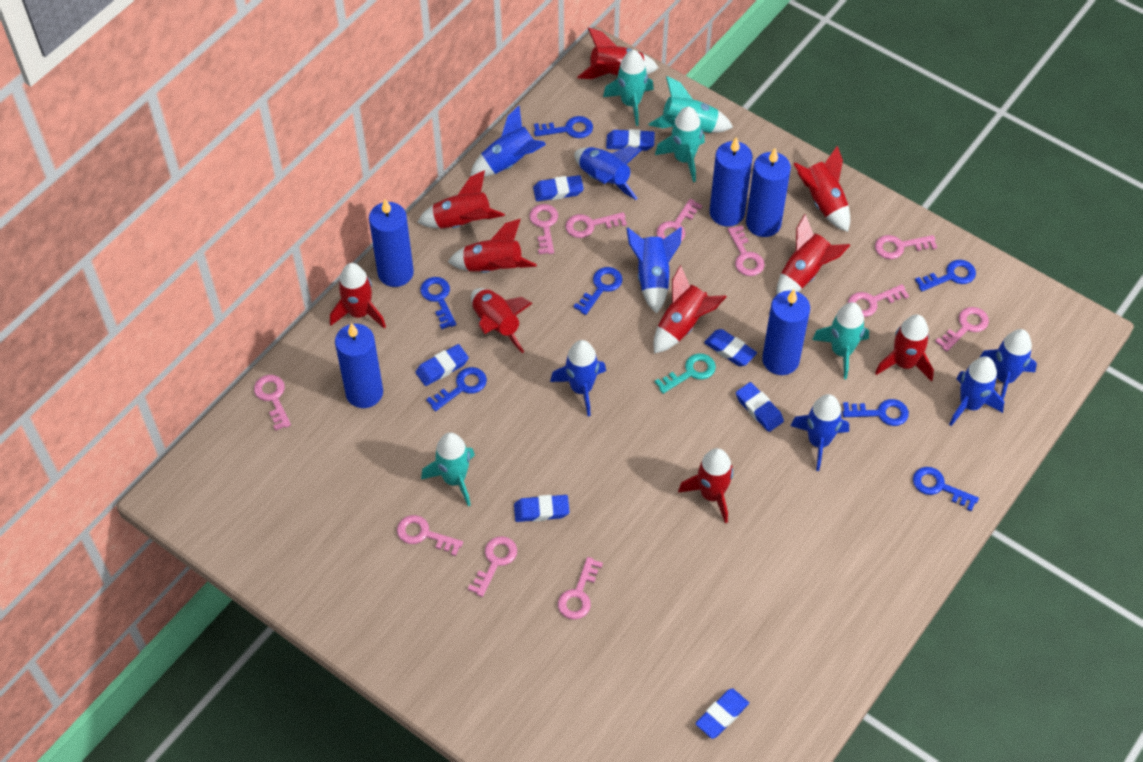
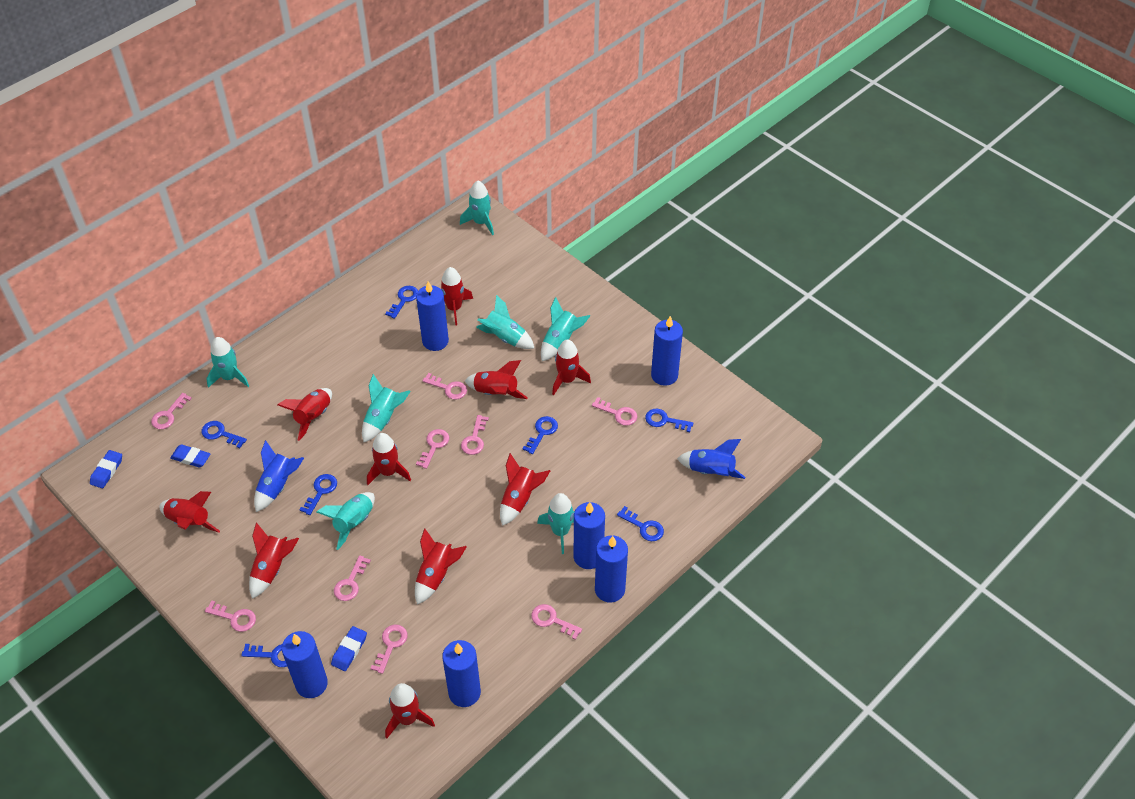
blue candle: 5 -> 6
blue eraser: 7 -> 3
blue rocket: 7 -> 2
pink key: 11 -> 9
turquoise key: 1 -> 0
turquoise rocket: 5 -> 7

